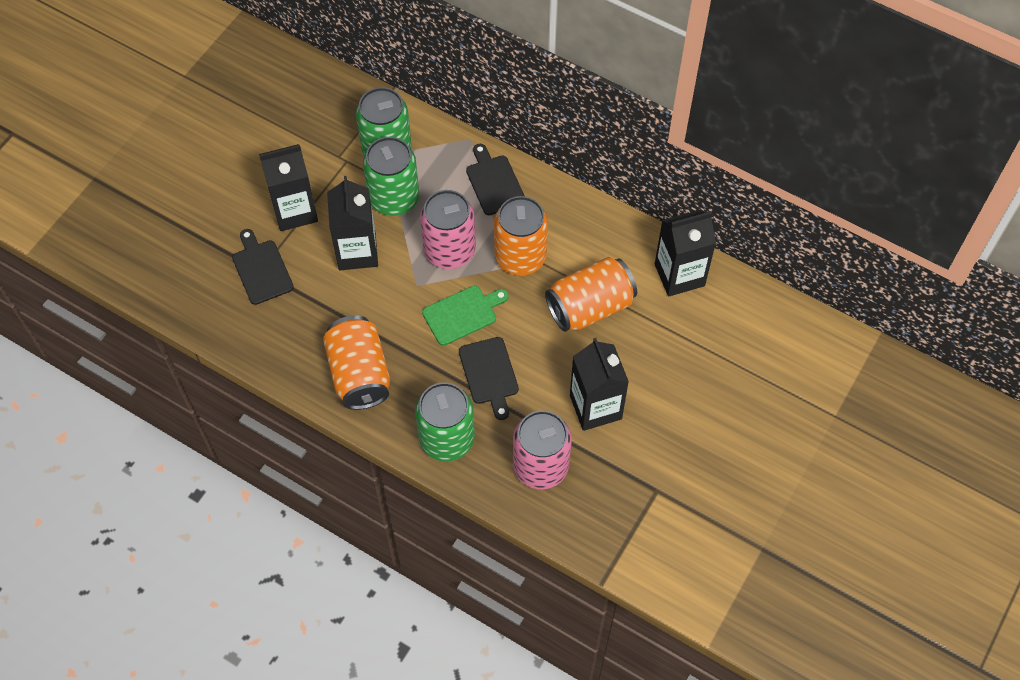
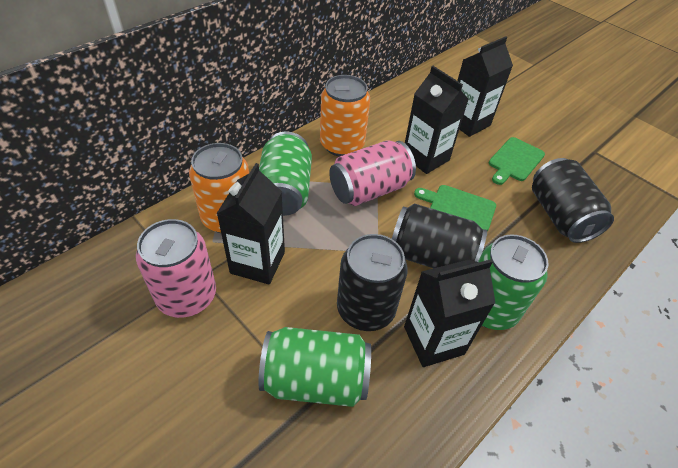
black can: 0 -> 3
black cutting board: 3 -> 0
green cutting board: 1 -> 2
orange can: 3 -> 2

